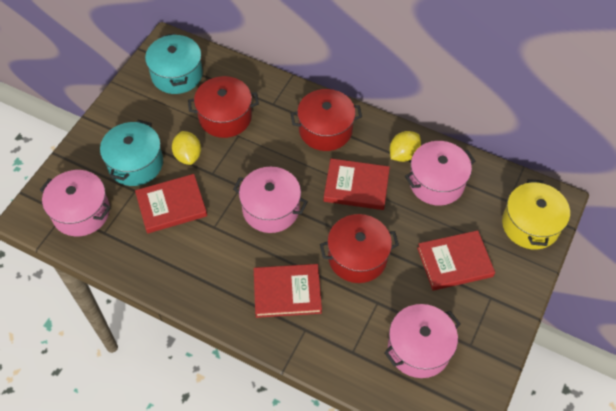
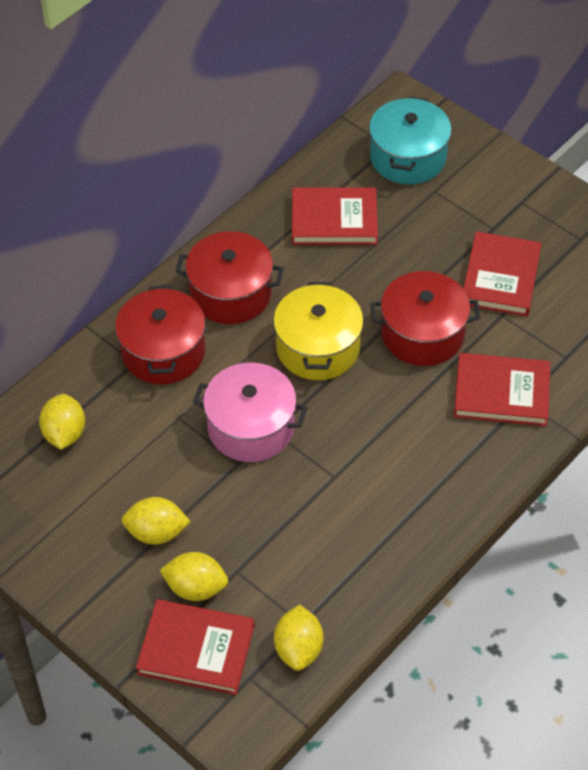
pink pot: 4 -> 1
turquoise pot: 2 -> 1
yellow lemon: 2 -> 4

